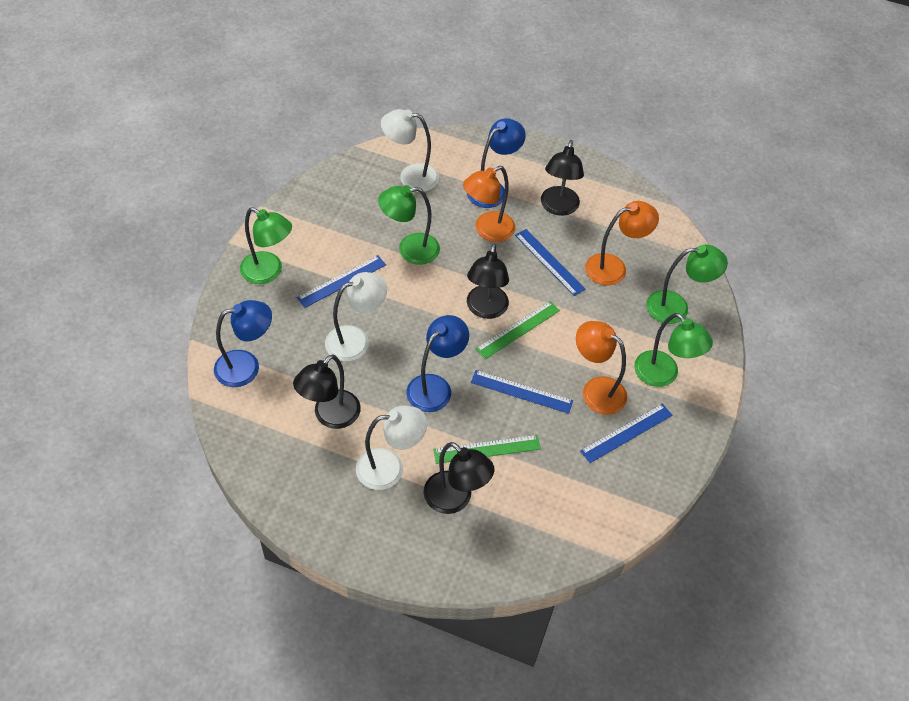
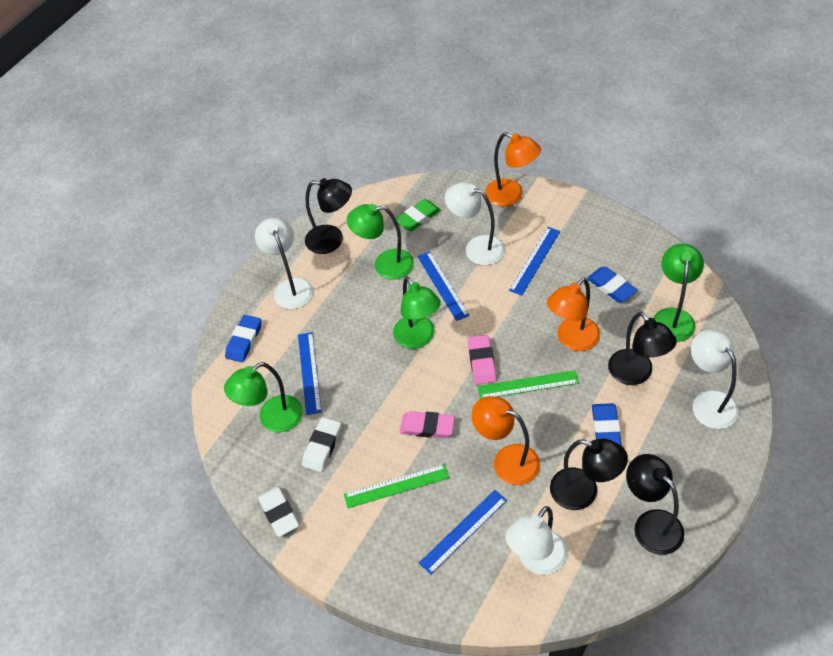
blue eraser: 0 -> 3
blue lamp: 3 -> 0
green eraser: 0 -> 1
pink eraser: 0 -> 2
white eraser: 0 -> 2
white lamp: 3 -> 4

